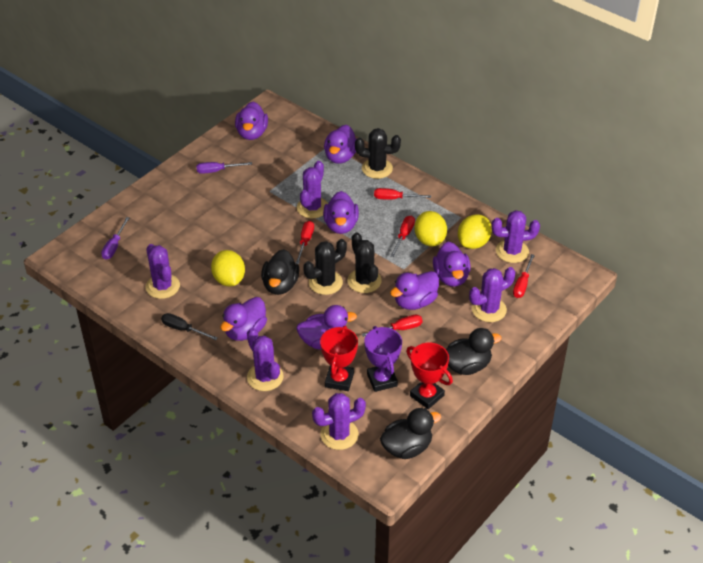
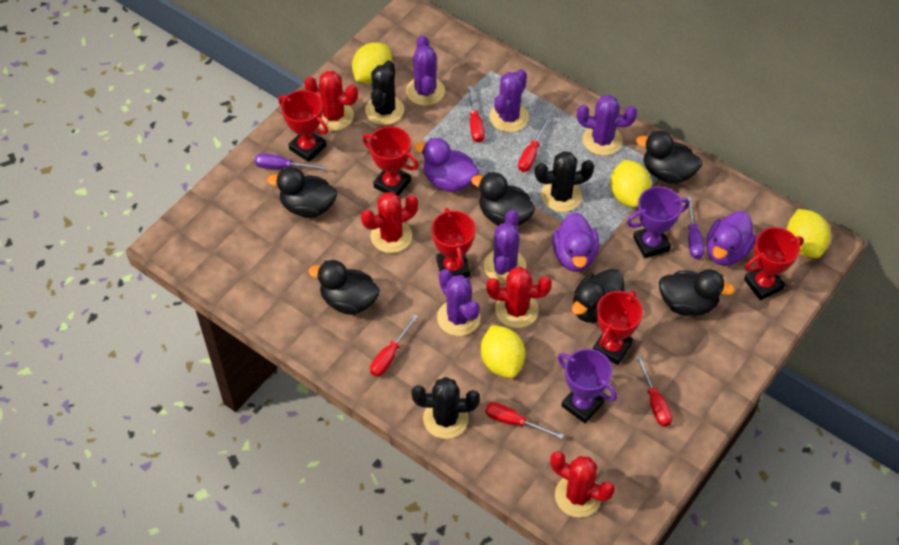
black duck: 3 -> 6
black screwdriver: 1 -> 0
purple cactus: 6 -> 5
purple duck: 7 -> 3
purple trophy: 1 -> 2
red cactus: 0 -> 4
red trophy: 2 -> 5
yellow lemon: 3 -> 4

